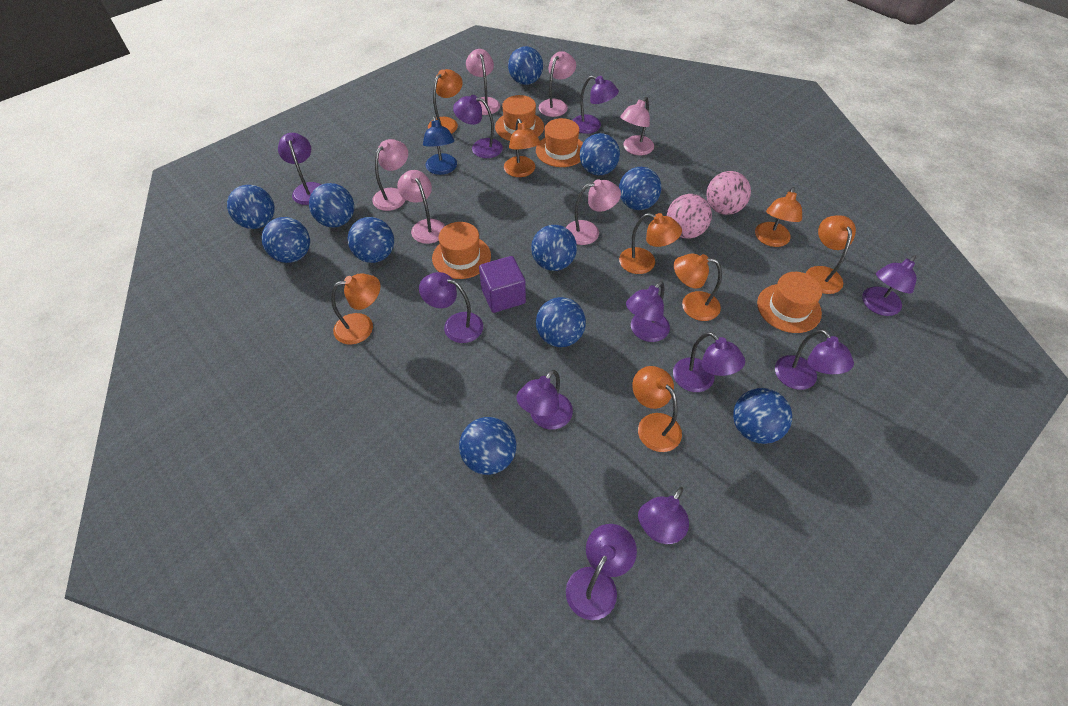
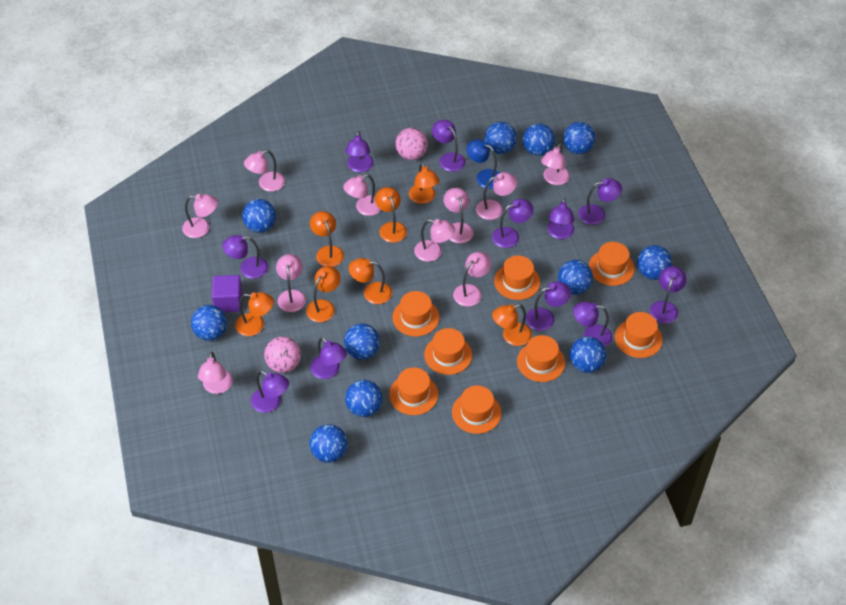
orange hat: 4 -> 8
orange lamp: 8 -> 7
pink lamp: 6 -> 10

